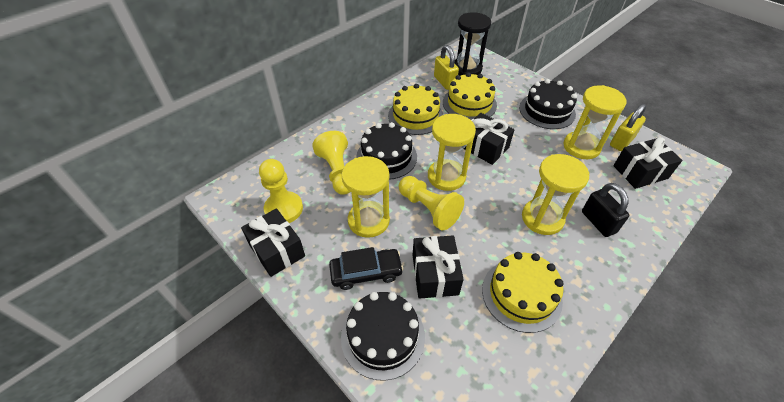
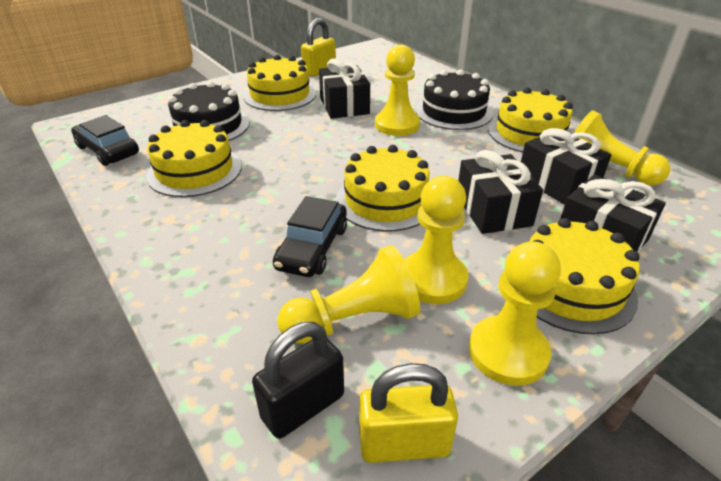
black cake: 3 -> 2
black car: 1 -> 2
black hourglass: 1 -> 0
yellow cake: 3 -> 5
yellow hourglass: 4 -> 0
yellow pawn: 3 -> 5

